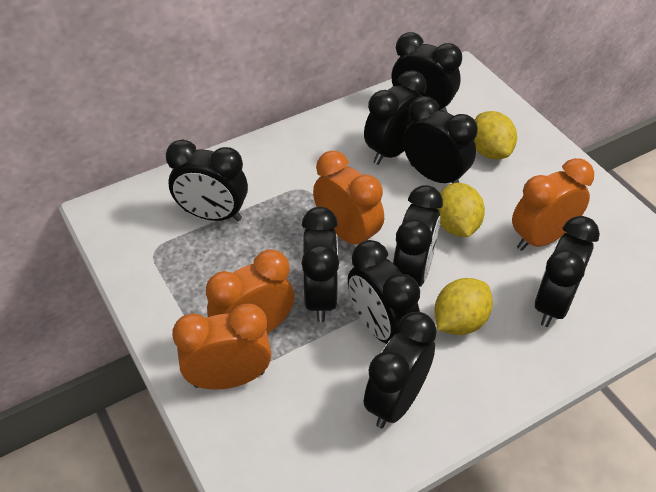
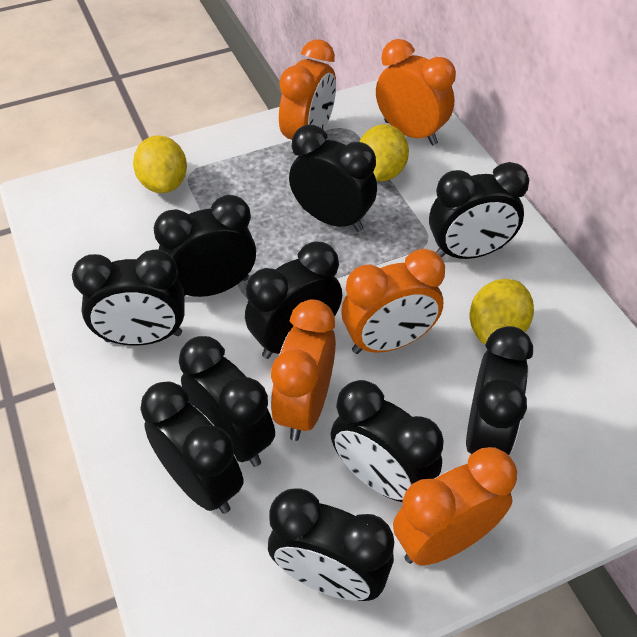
black clock: 9 -> 10
orange clock: 4 -> 5

